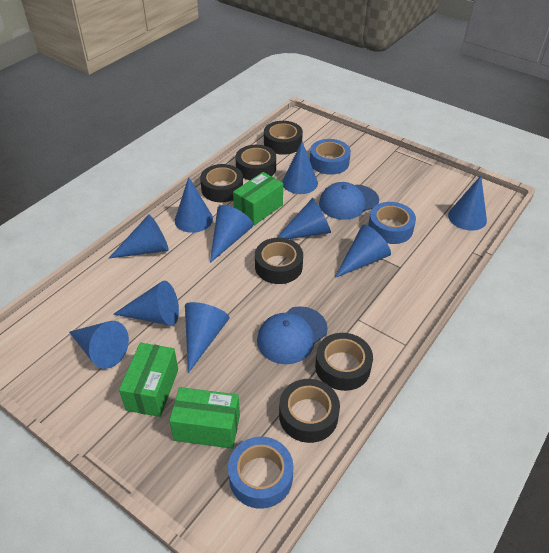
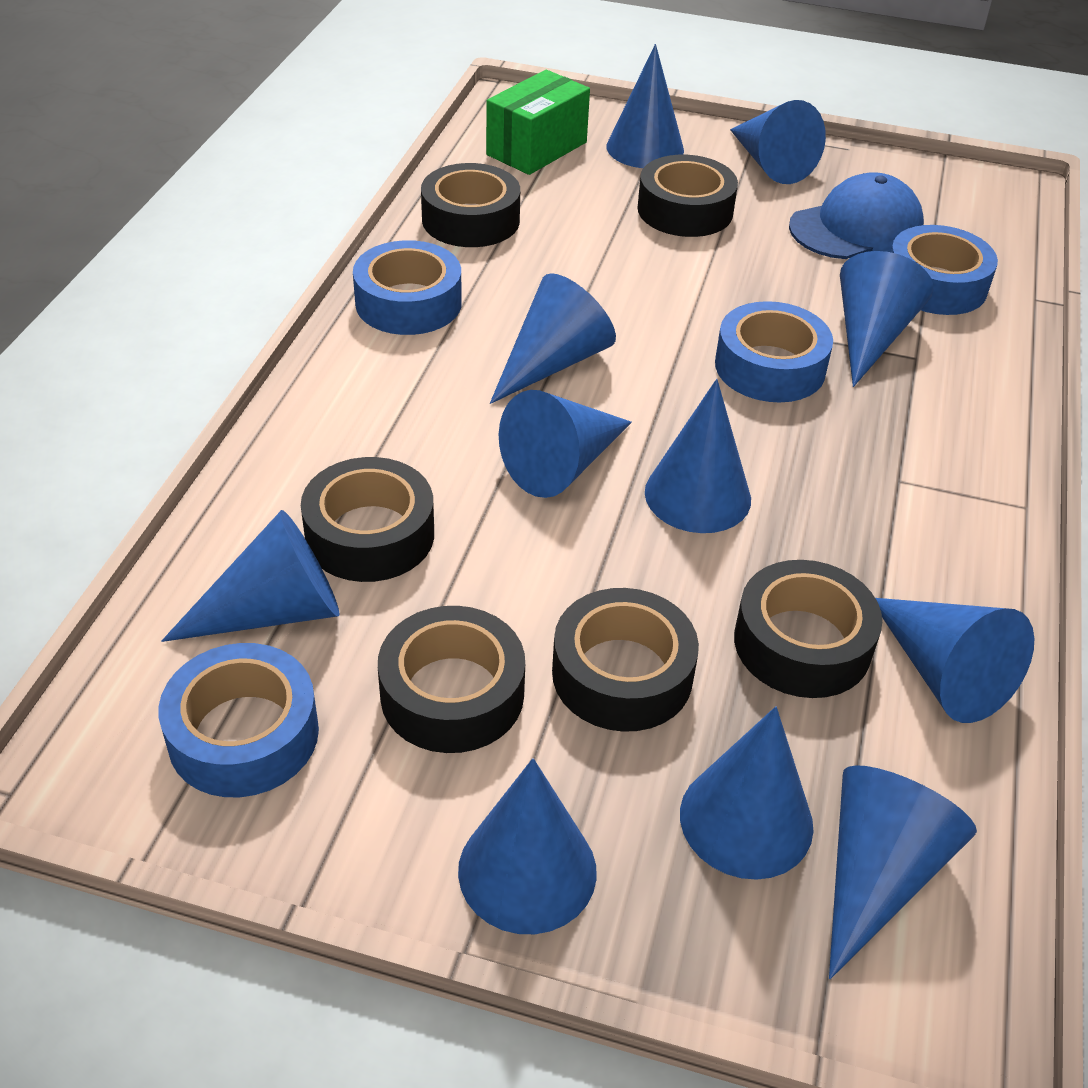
blue cap: 2 -> 1
blue cone: 10 -> 11
blue tape: 3 -> 4
green box: 3 -> 1

